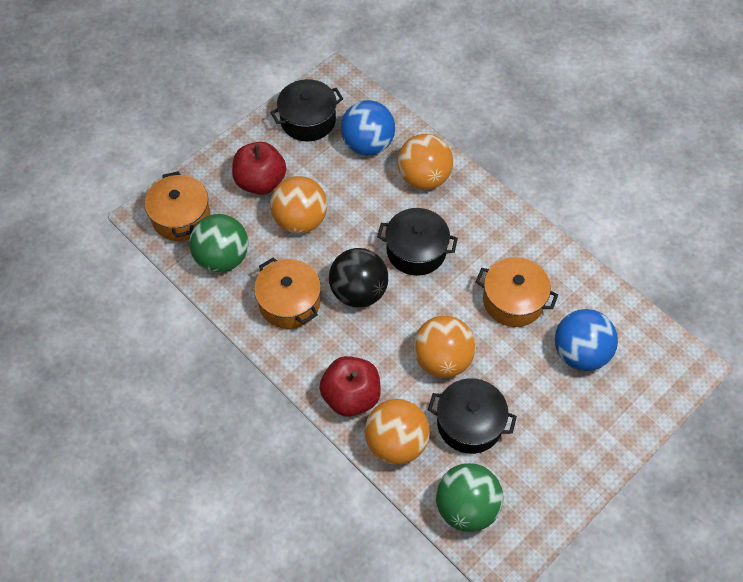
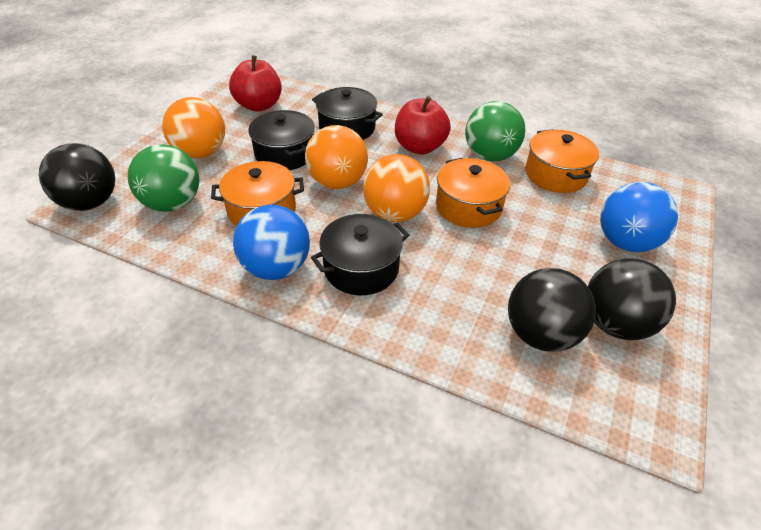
black ball: 1 -> 3
orange ball: 4 -> 3

